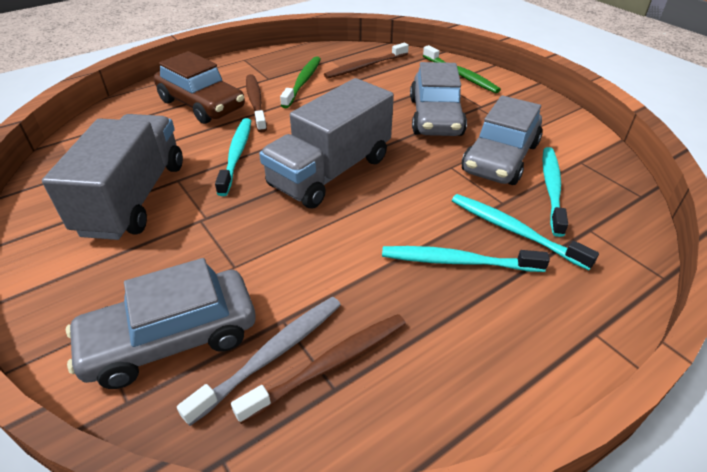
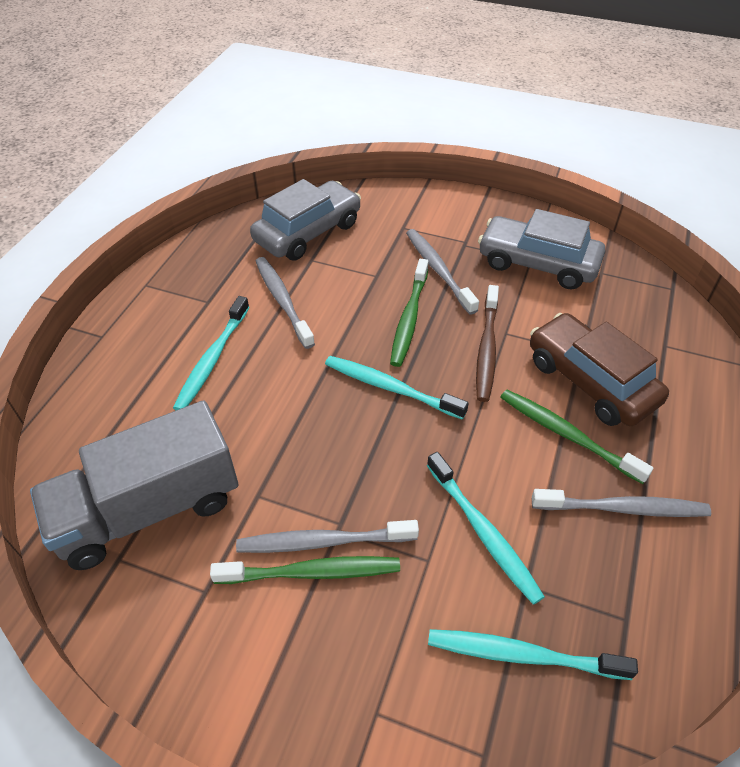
brown toothbrush: 3 -> 1
green toothbrush: 2 -> 3
grey car: 3 -> 2
grey toothbrush: 1 -> 4
grey truck: 2 -> 1

